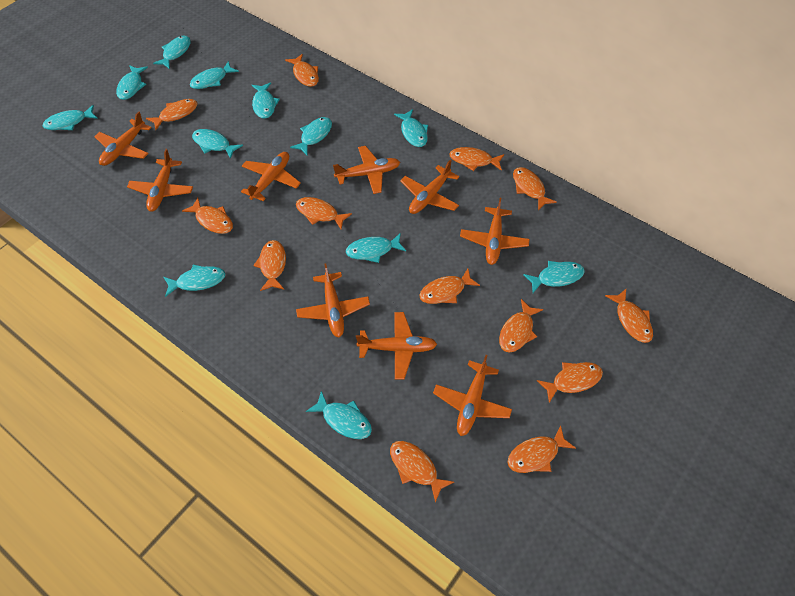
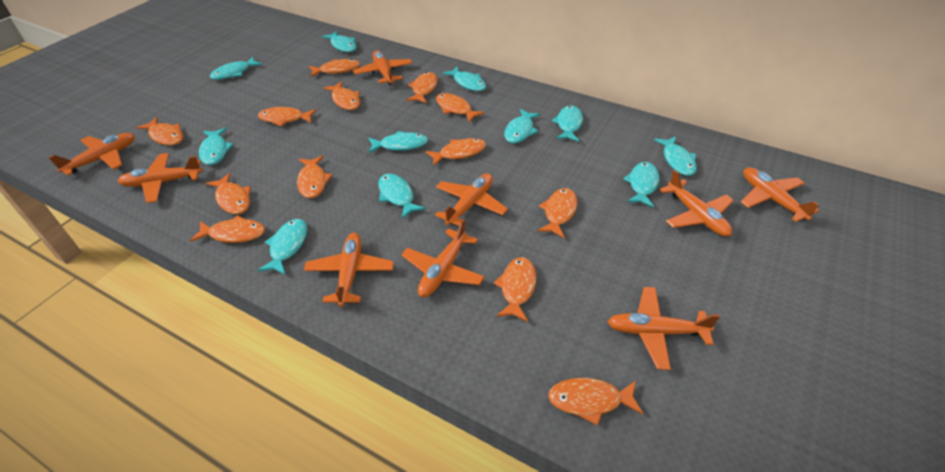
turquoise fish: 12 -> 11

